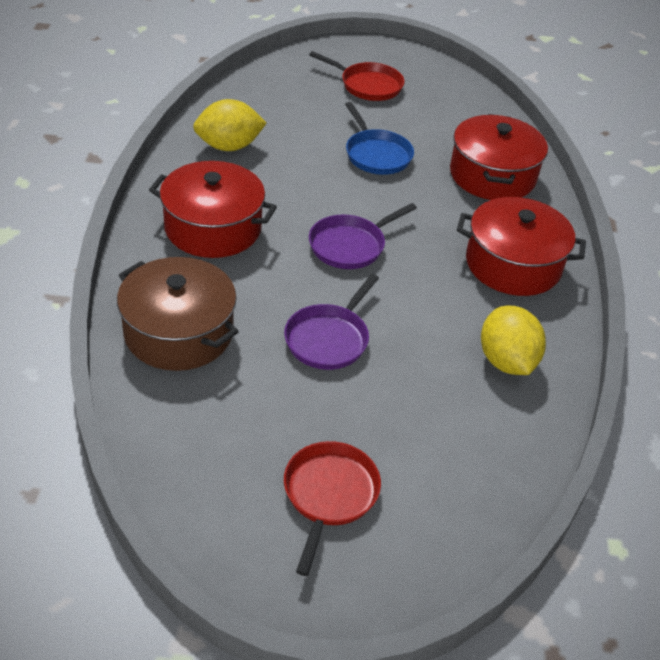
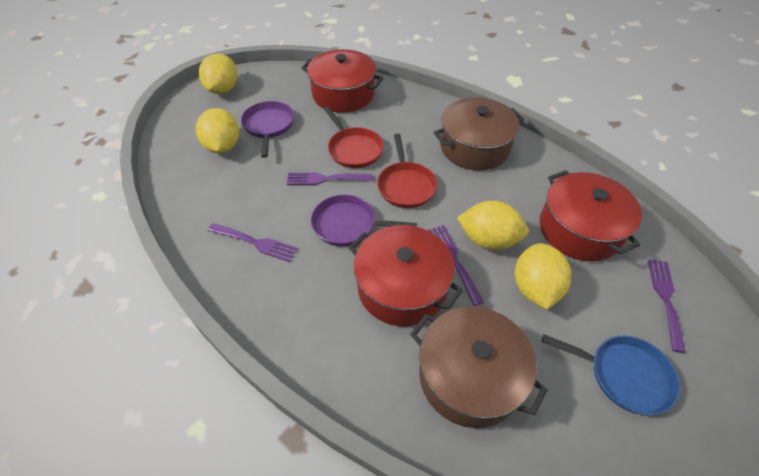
brown pot: 1 -> 2
purple fork: 0 -> 4
yellow lemon: 2 -> 4

